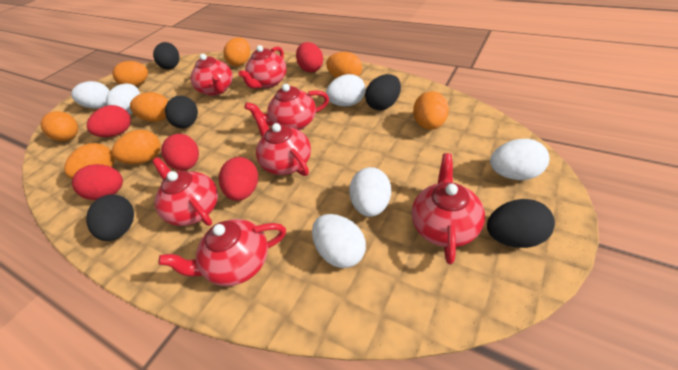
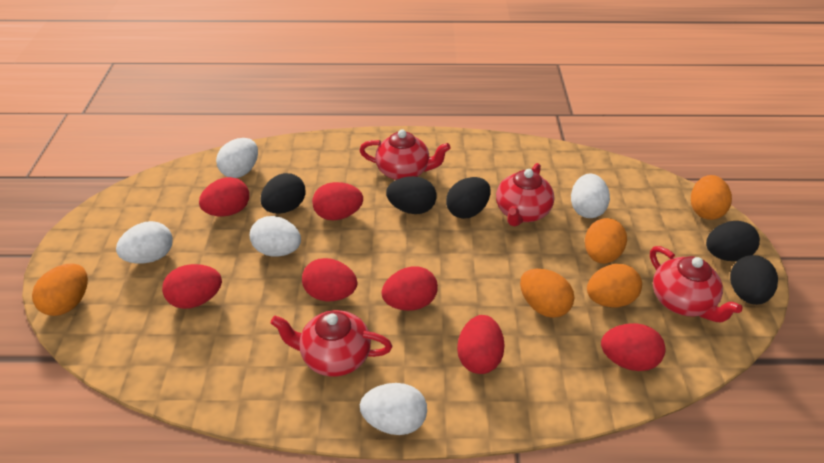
orange egg: 8 -> 5
red egg: 5 -> 7
red teapot: 7 -> 4
white egg: 6 -> 5

